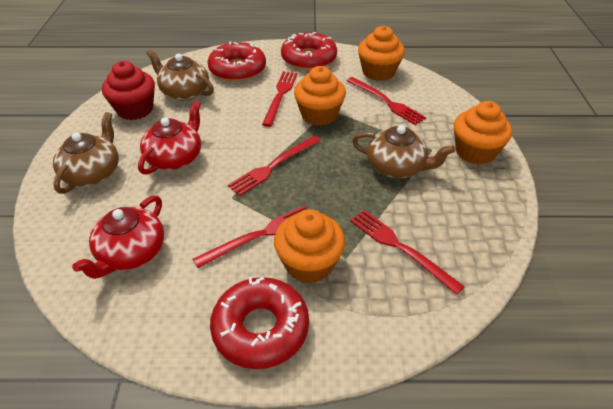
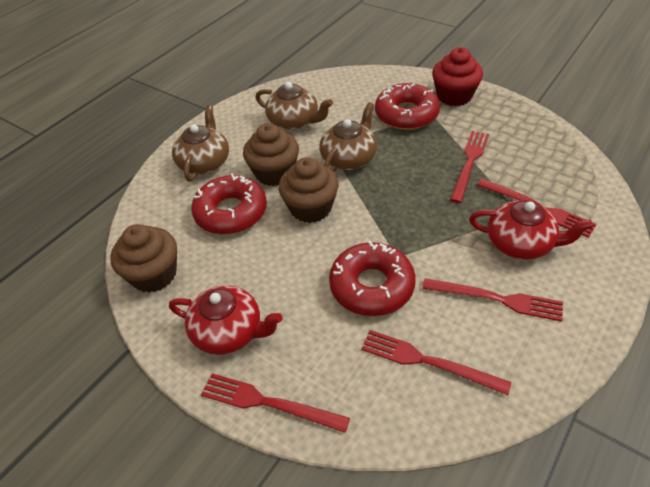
brown cupcake: 0 -> 3
orange cupcake: 4 -> 0

